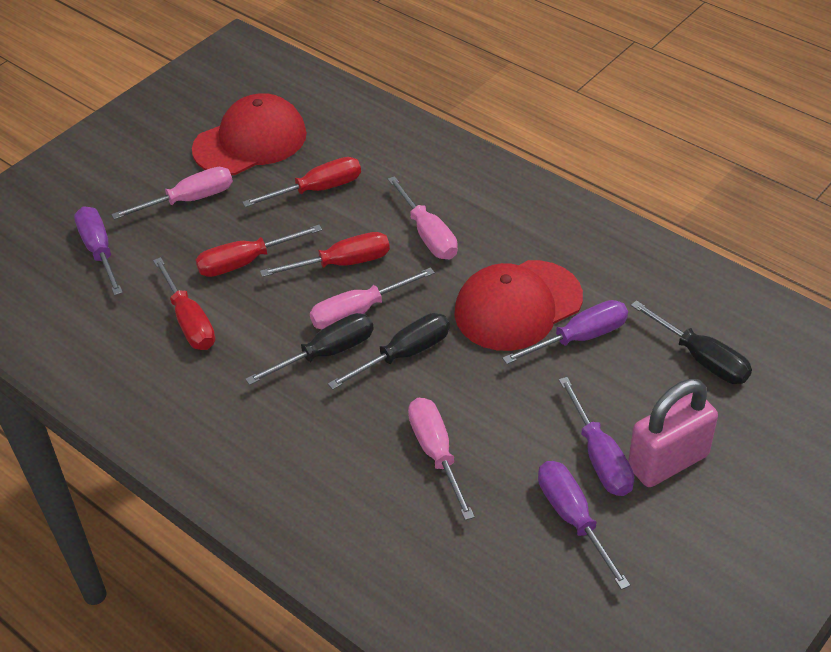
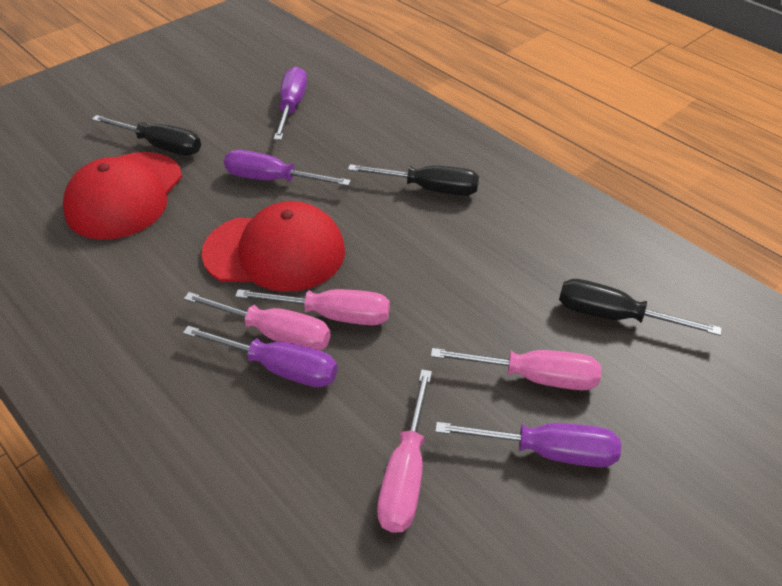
pink padlock: 1 -> 0
red screwdriver: 4 -> 0

